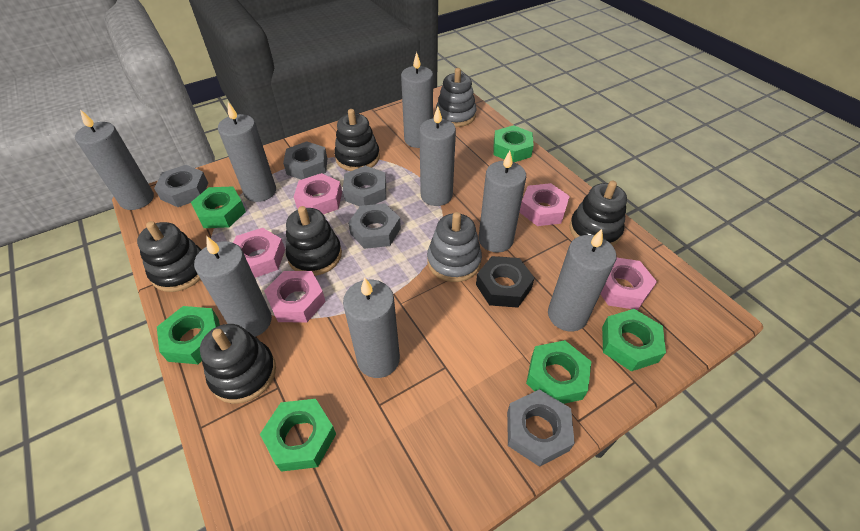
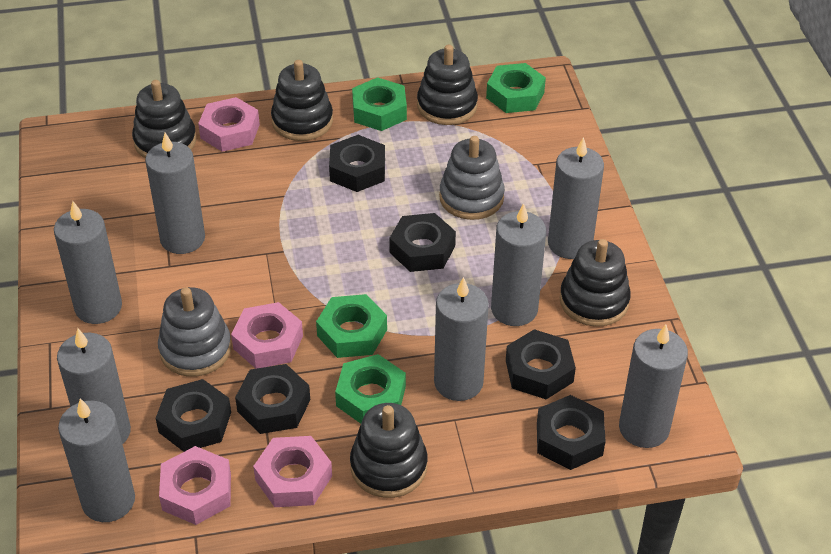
black nut: 1 -> 6
green nut: 6 -> 4
grey nut: 5 -> 0
pink nut: 5 -> 4

